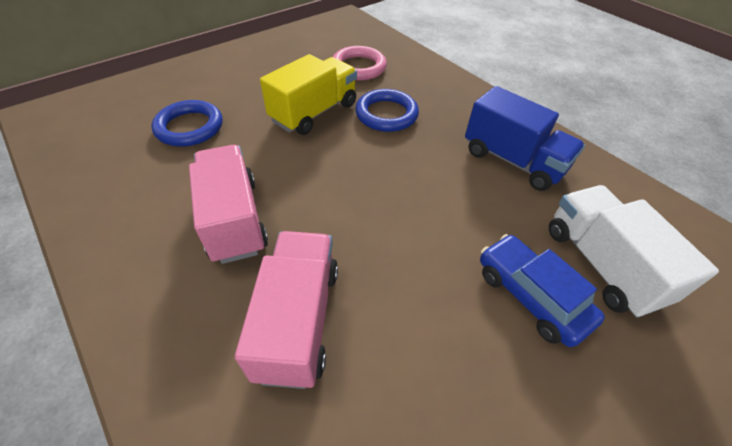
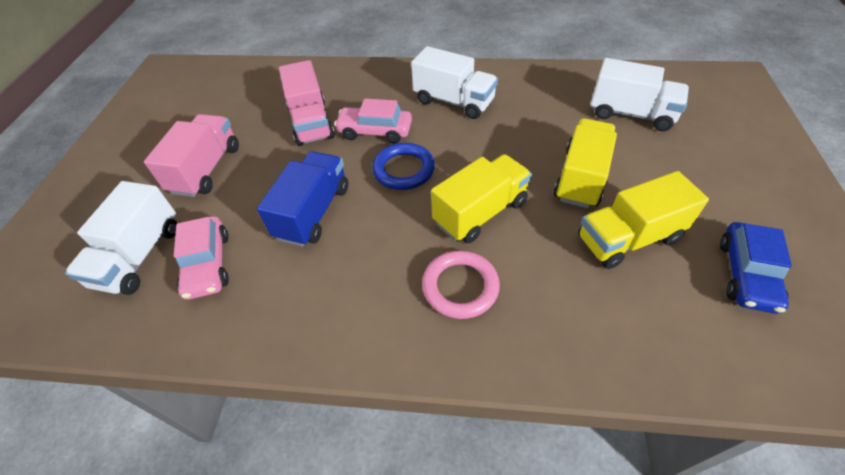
blue ring: 2 -> 1
pink car: 0 -> 2
white truck: 1 -> 3
yellow truck: 1 -> 3

